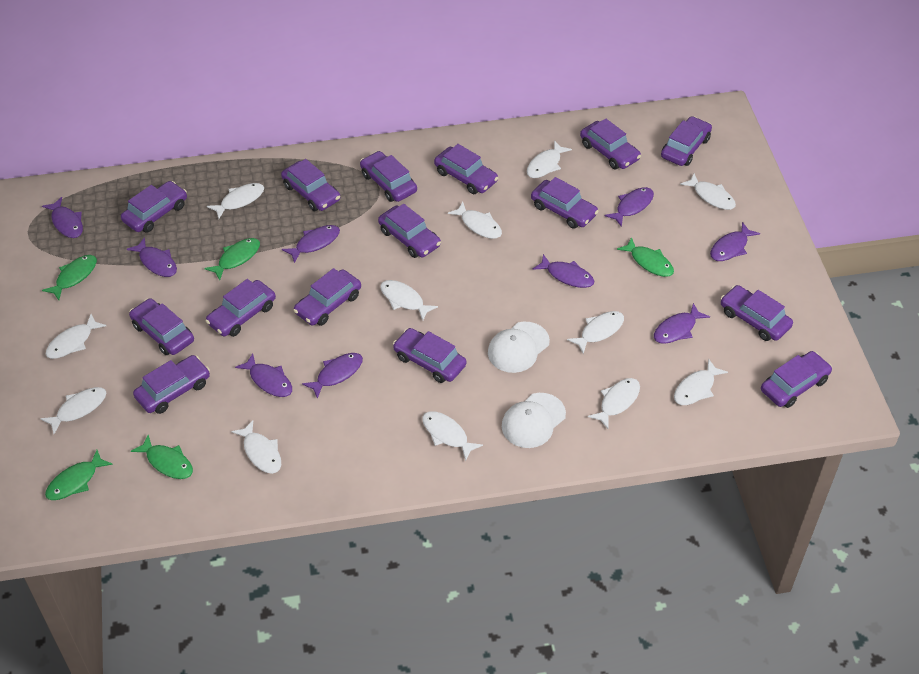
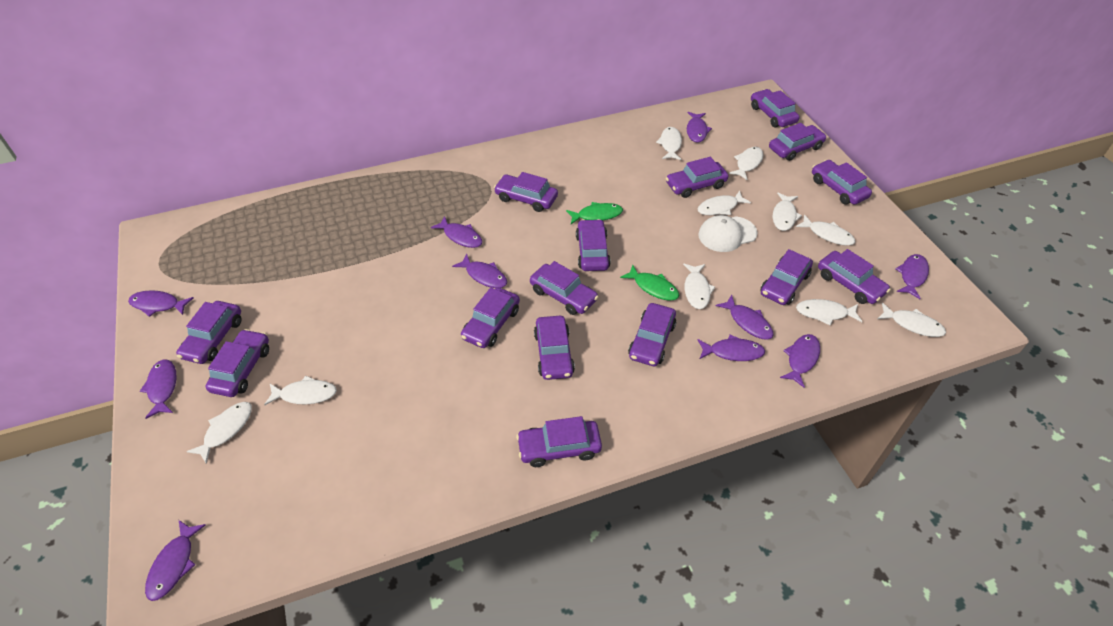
green fish: 5 -> 2
purple fish: 9 -> 10
white cap: 2 -> 1
white fish: 12 -> 10

